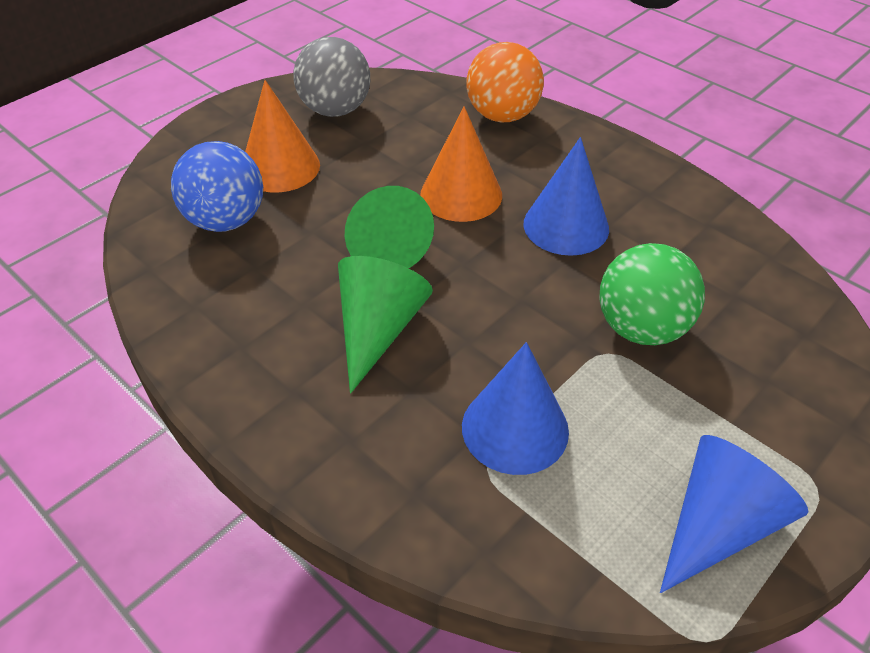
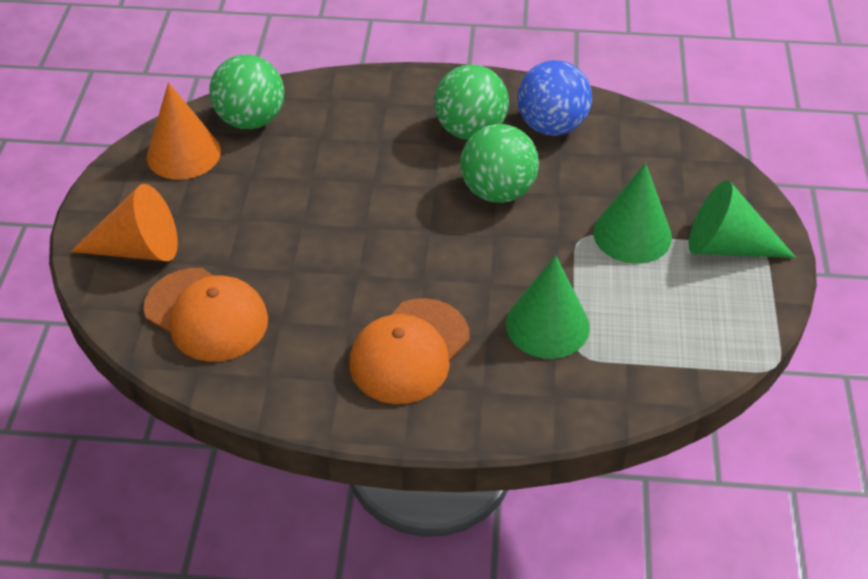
blue cone: 3 -> 0
green ball: 1 -> 3
green cone: 2 -> 3
grey ball: 1 -> 0
orange ball: 1 -> 0
orange cap: 0 -> 2

